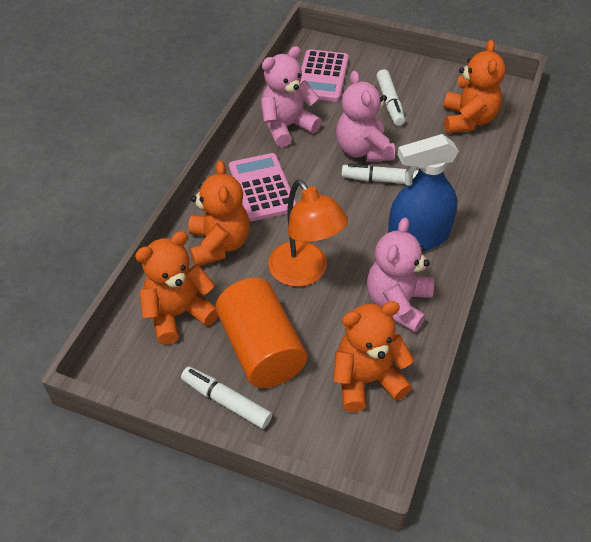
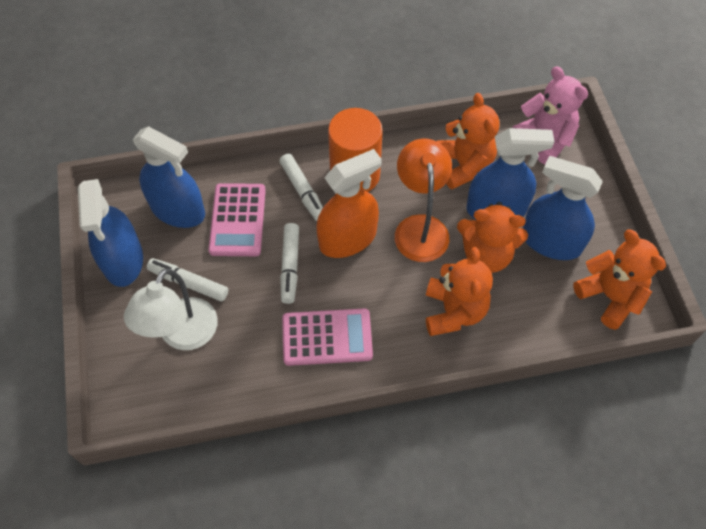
blue spray bottle: 1 -> 4
orange spray bottle: 0 -> 1
pink teddy bear: 3 -> 1
white lamp: 0 -> 1

